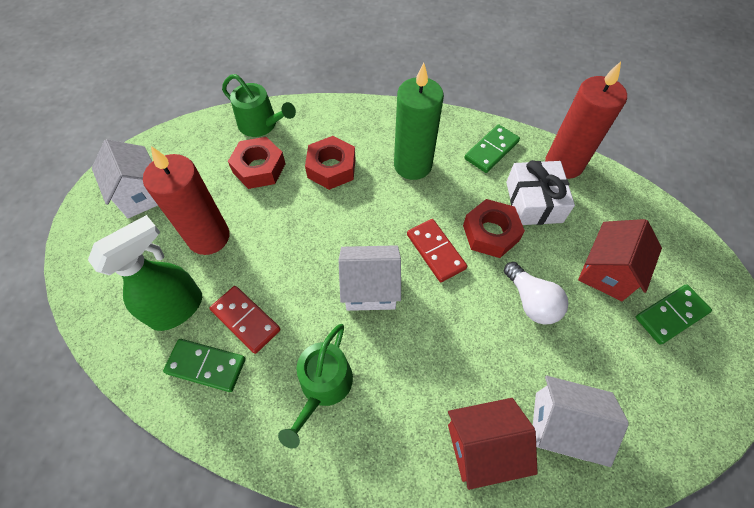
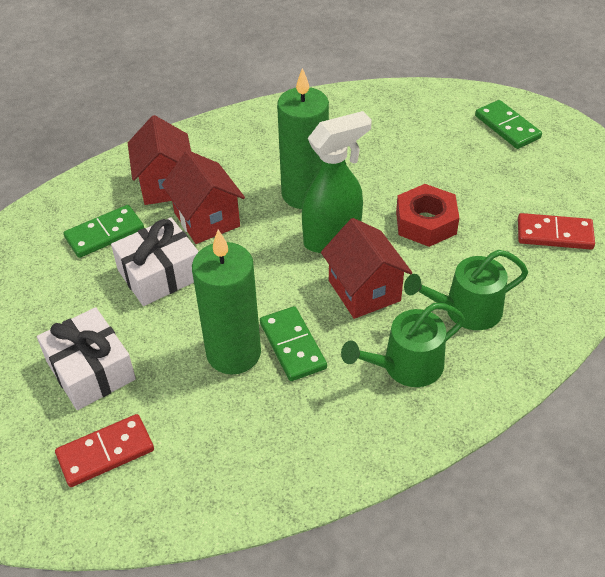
green candle: 1 -> 2
red candle: 2 -> 0
red house: 2 -> 3
red nut: 3 -> 1
white gift: 1 -> 2
white house: 3 -> 0
white light bulb: 1 -> 0

